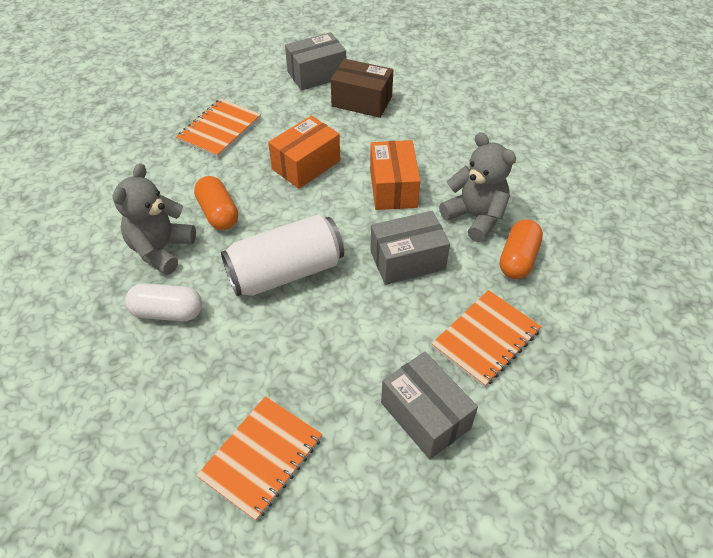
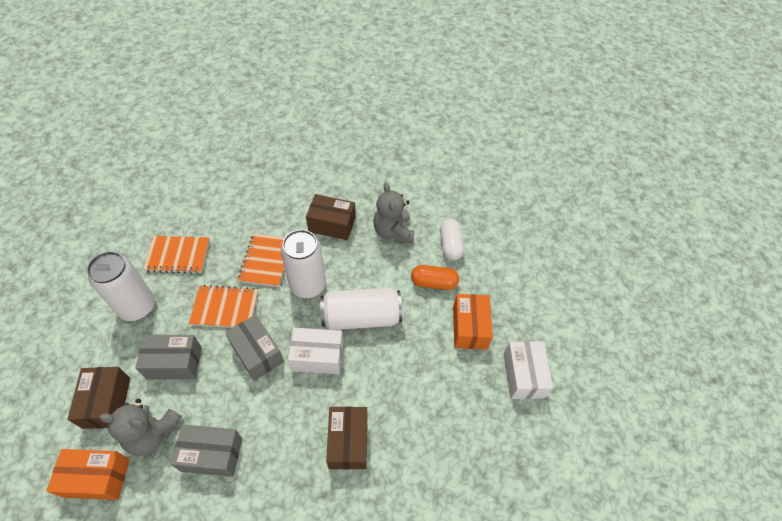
brown box: 1 -> 3
orange capsule: 2 -> 1
white box: 0 -> 2
white can: 1 -> 3

